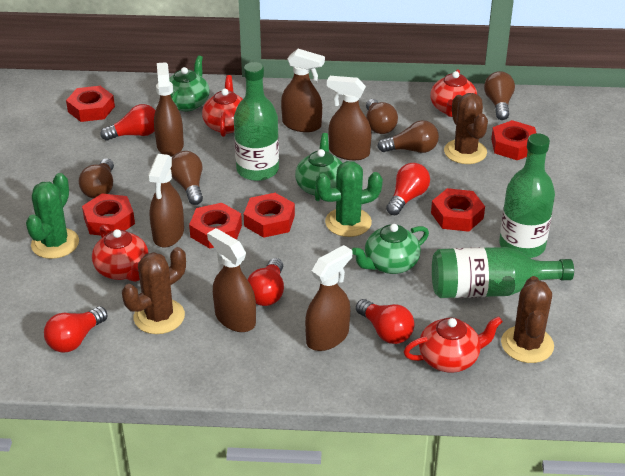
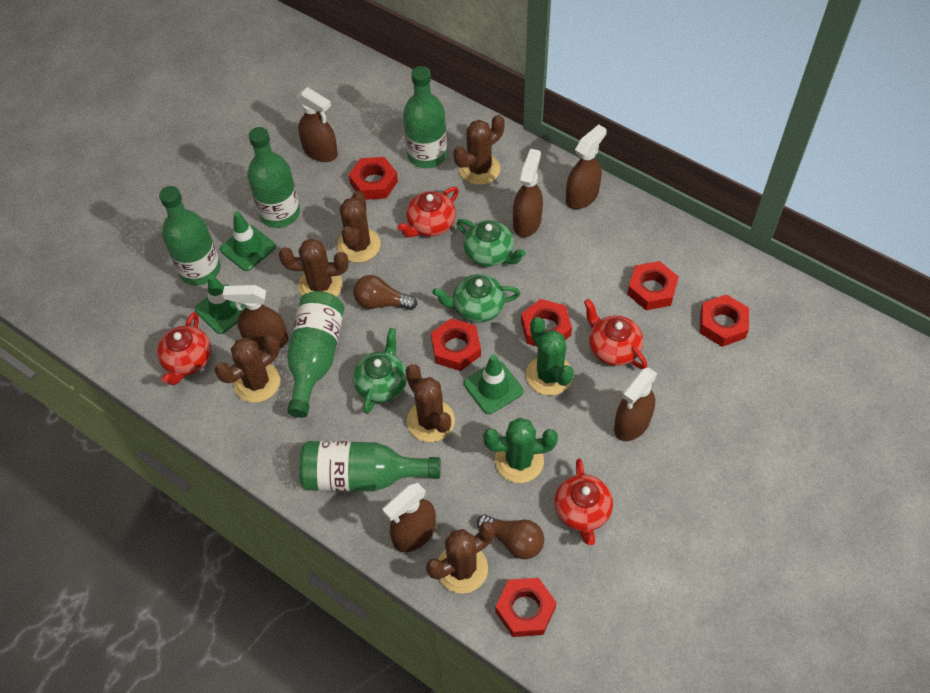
brown cactus: 3 -> 6
brown light bulb: 5 -> 2
green bottle: 3 -> 5
green traffic cone: 0 -> 3
red light bulb: 5 -> 0

